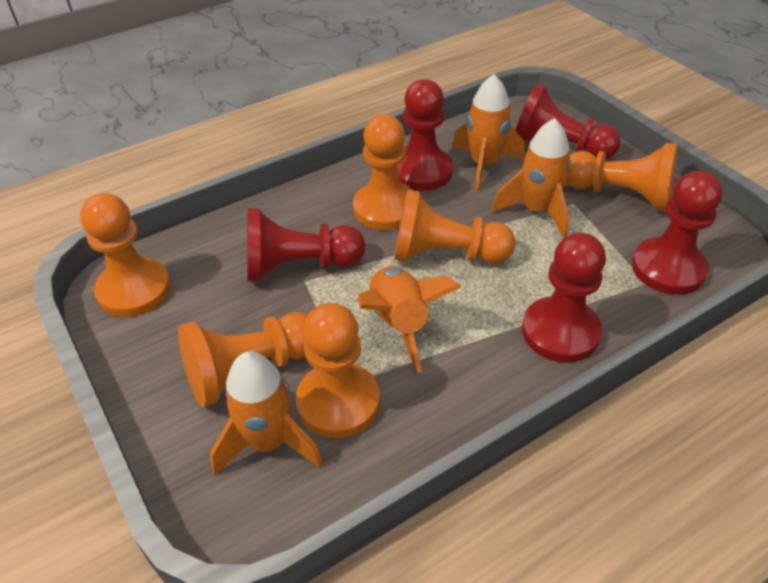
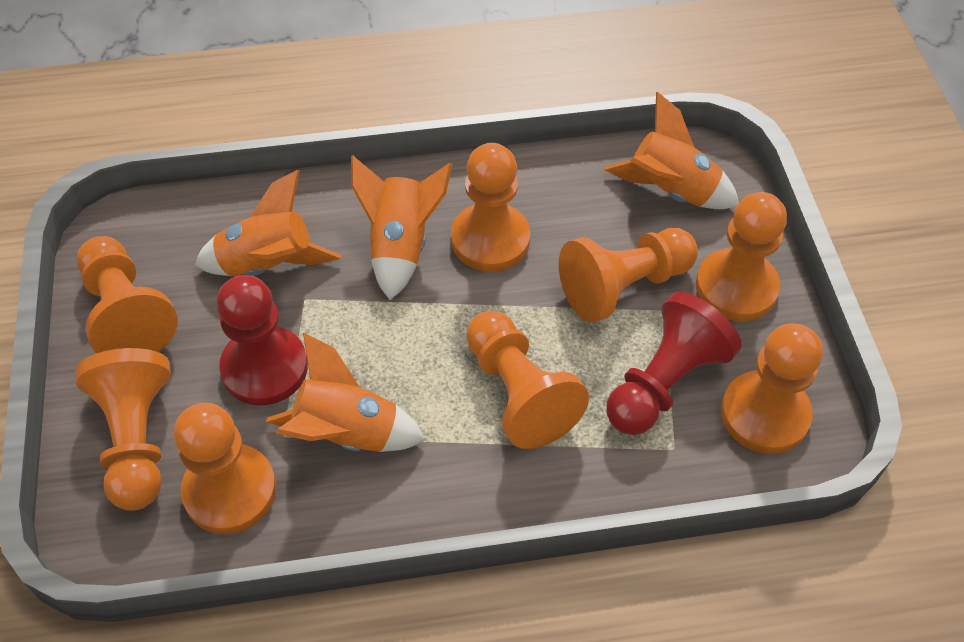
orange pawn: 6 -> 8
red pawn: 5 -> 2

